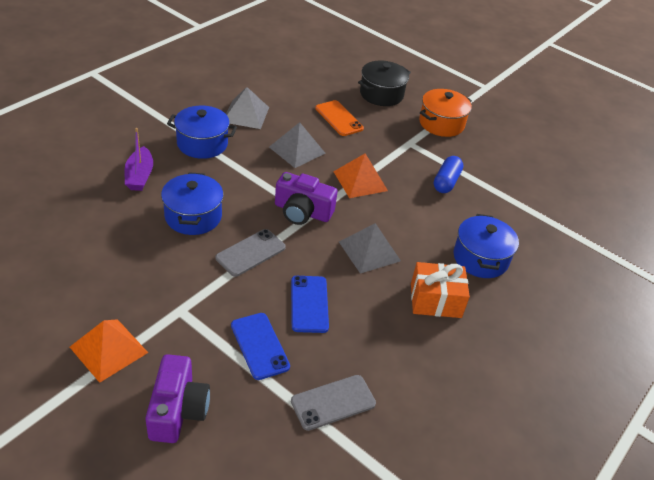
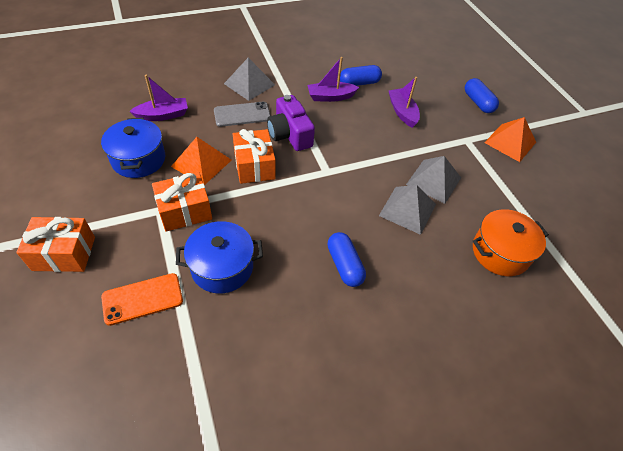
black pot: 1 -> 0
blue capsule: 1 -> 3
blue phone: 2 -> 0
blue pot: 3 -> 2
grey phone: 2 -> 1
orange gift: 1 -> 3
purple boat: 1 -> 3
purple camera: 2 -> 1

